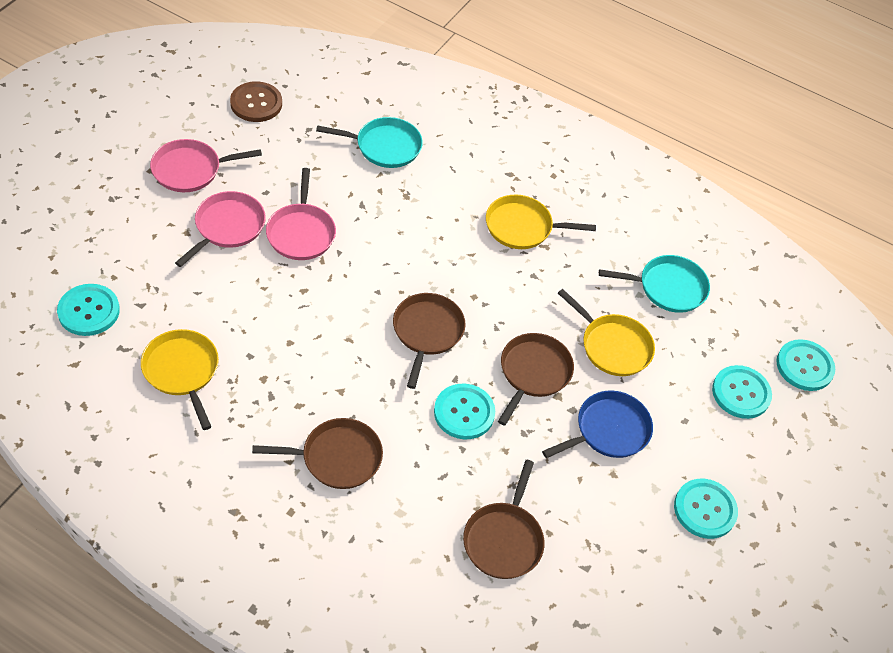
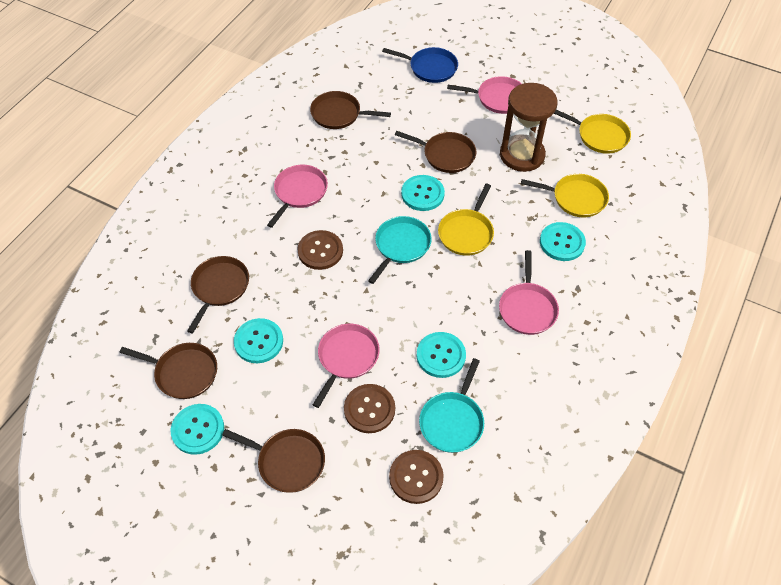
brown button: 1 -> 3
brown hourglass: 0 -> 1
brown pan: 4 -> 5
pink pan: 3 -> 4

